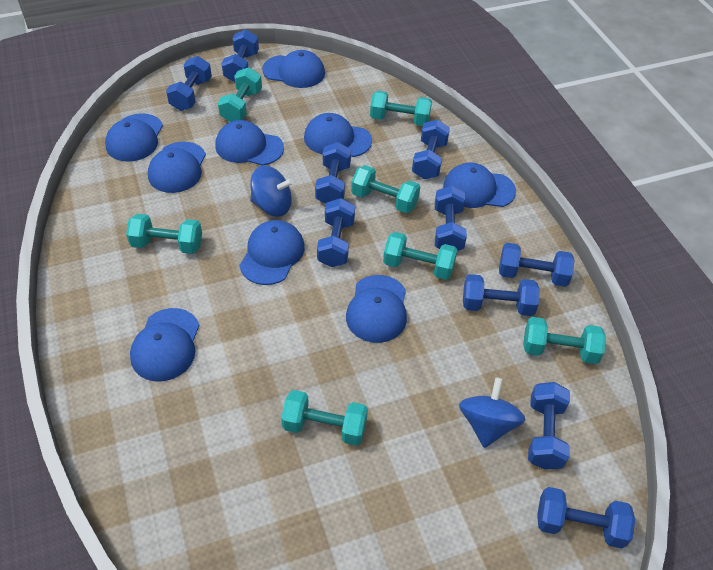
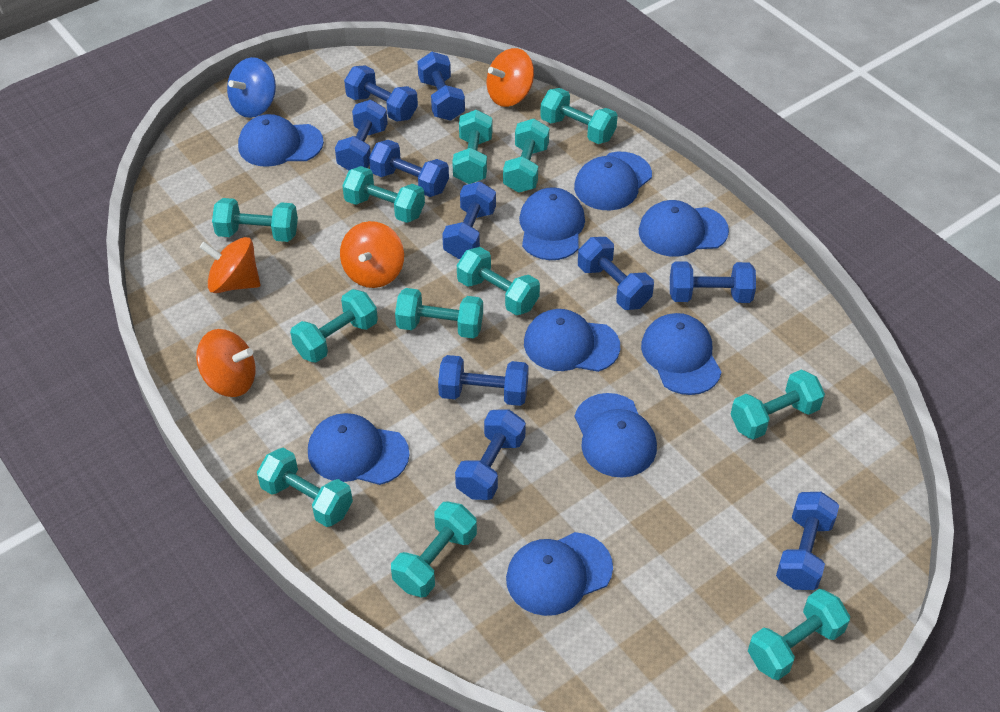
blue spinning top: 2 -> 1
orange spinning top: 0 -> 4
turquoise dumbbell: 7 -> 12

